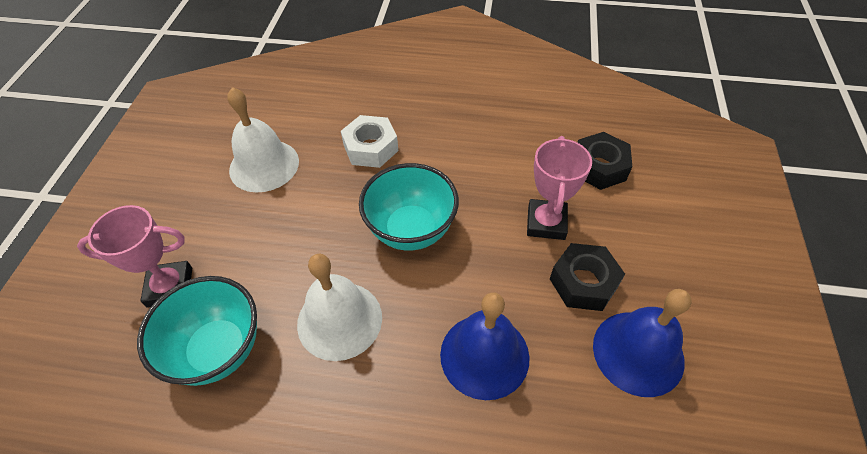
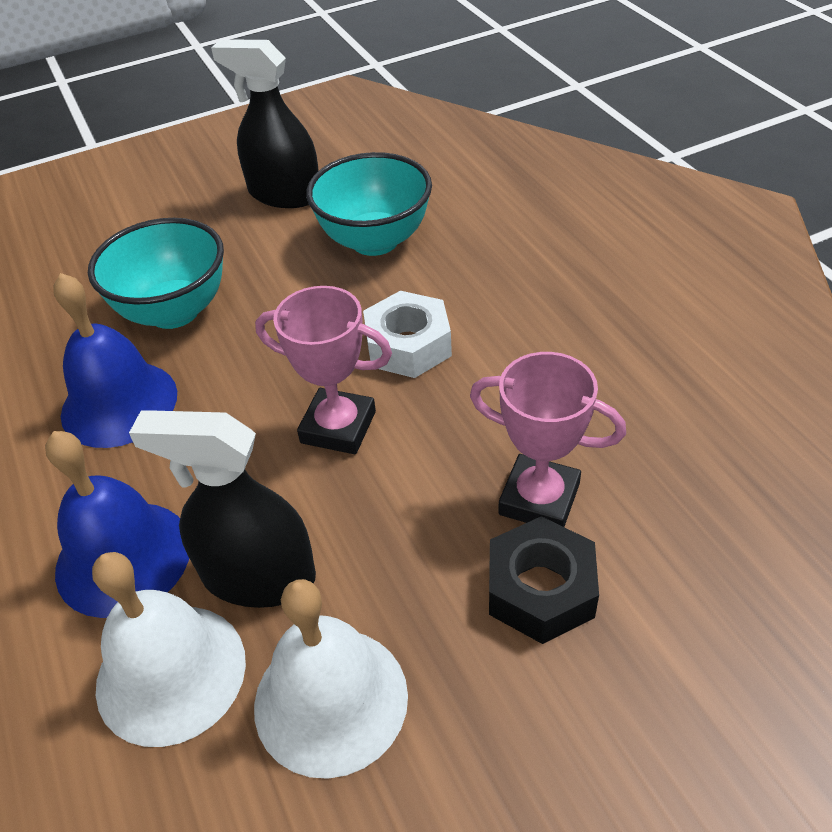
black nut: 2 -> 1
black spray bottle: 0 -> 2

